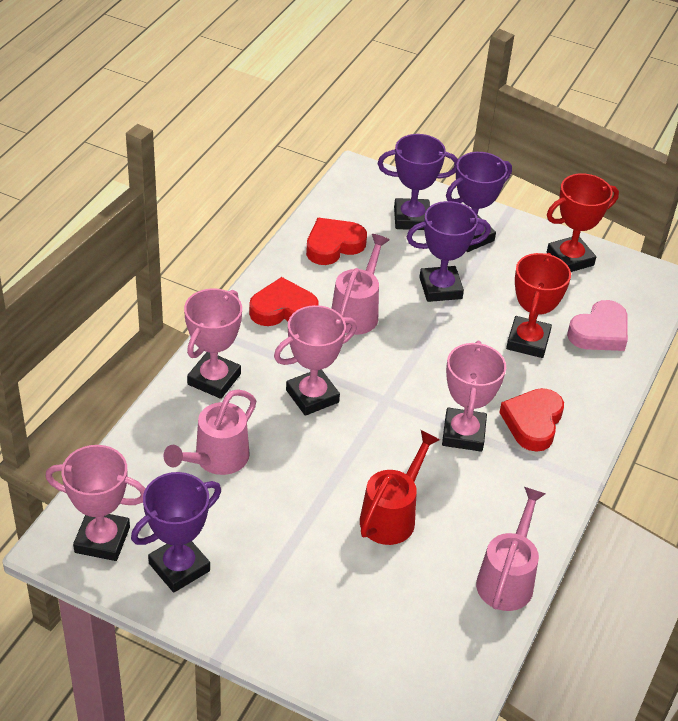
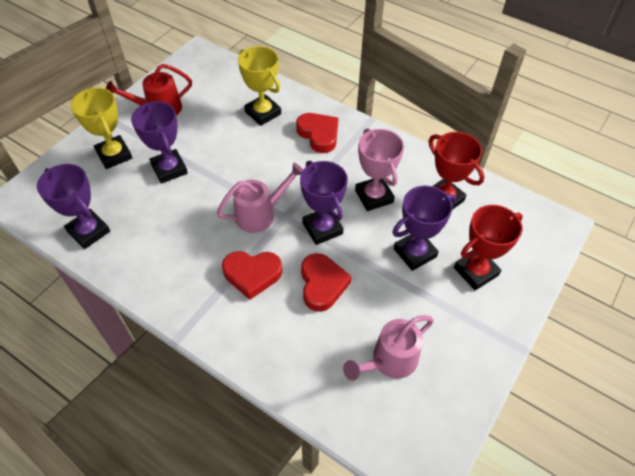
pink heart: 1 -> 0
pink trophy: 4 -> 1
pink watering can: 3 -> 2
yellow trophy: 0 -> 2

